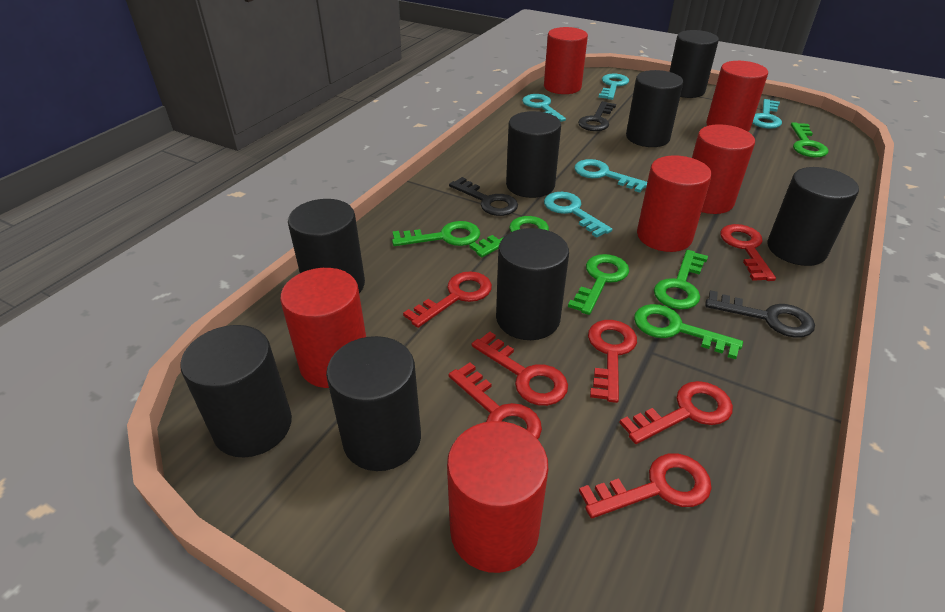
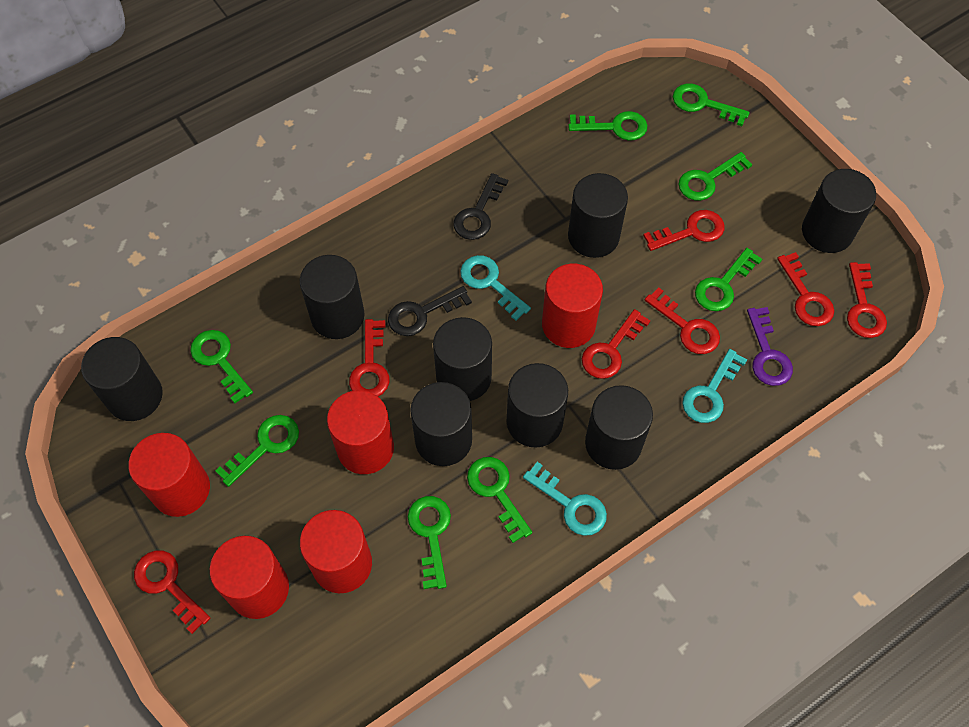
black key: 3 -> 2
green key: 6 -> 8
purple key: 0 -> 1
red cylinder: 6 -> 5
turquoise key: 5 -> 3

